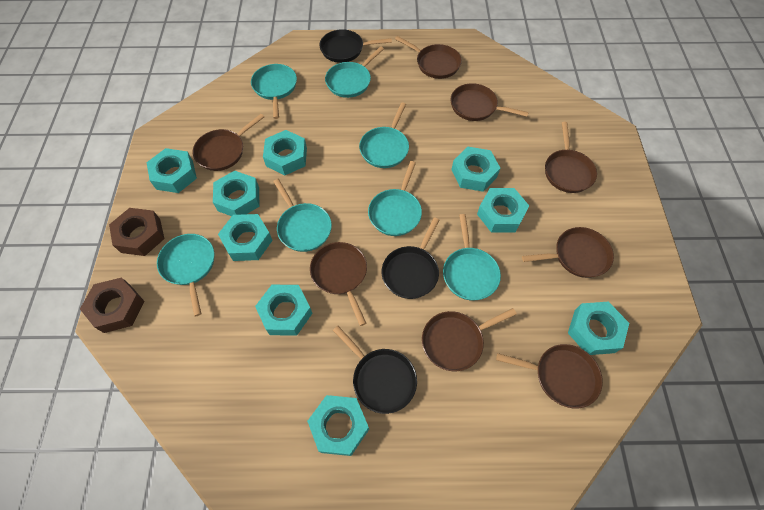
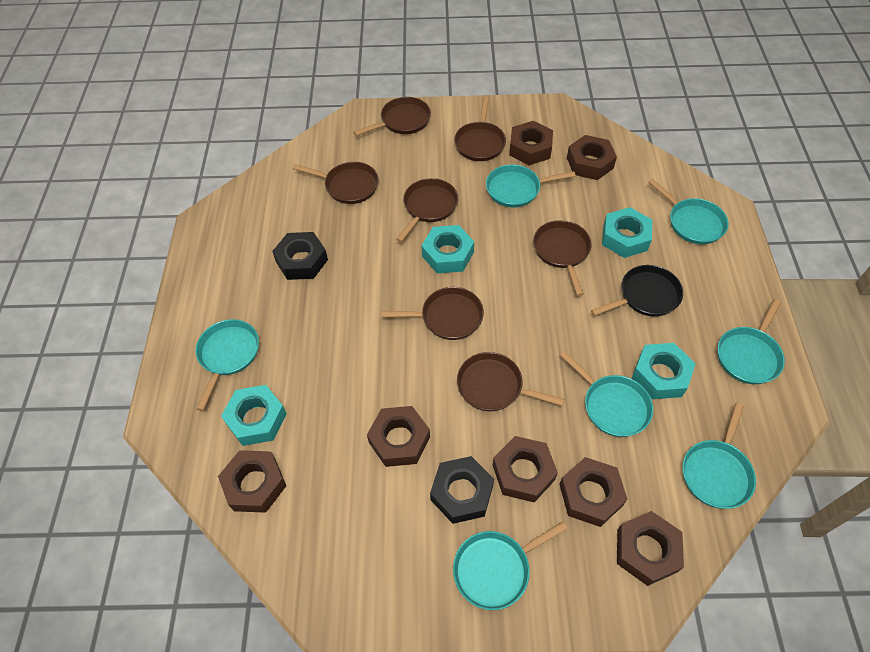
black nut: 0 -> 2
black pan: 3 -> 1
brown nut: 2 -> 7
brown pan: 8 -> 7
turquoise nut: 9 -> 4

